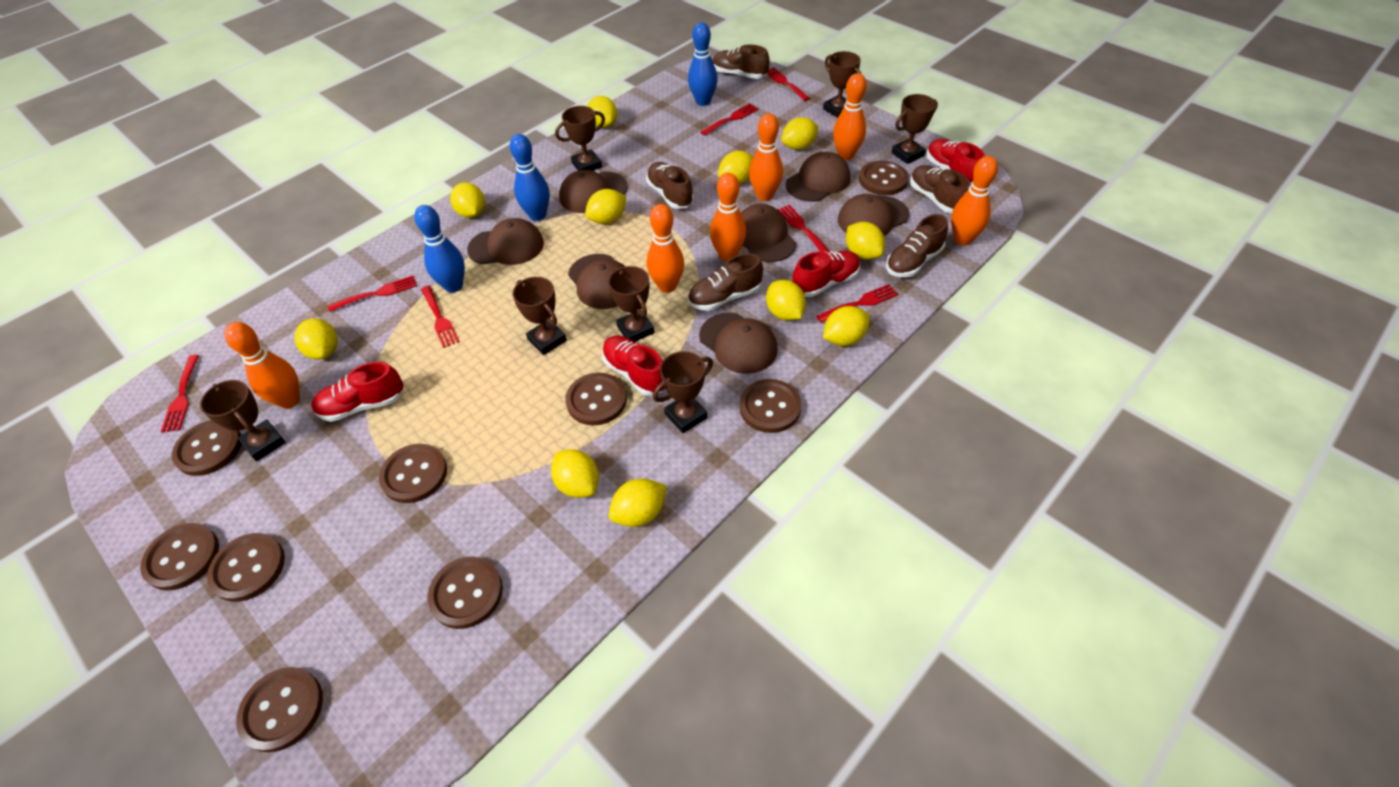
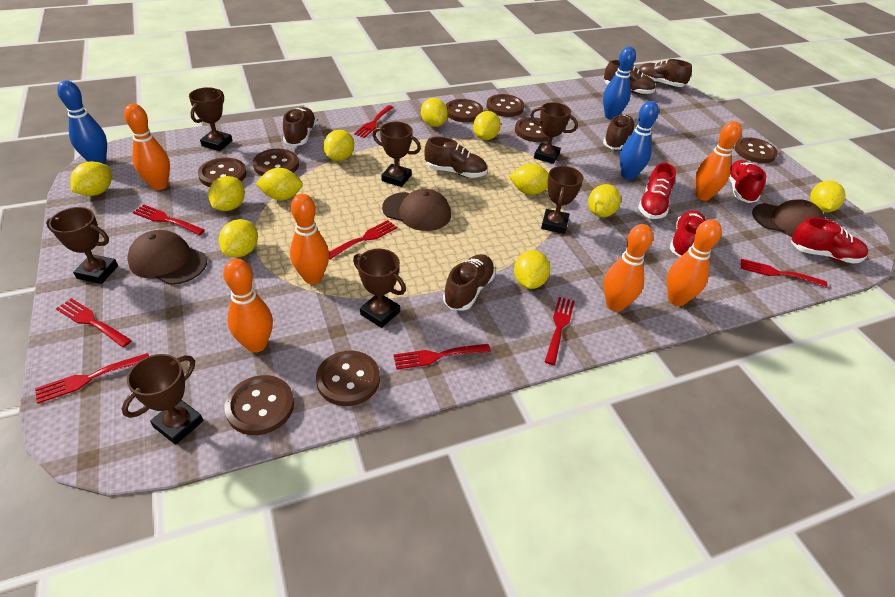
brown button: 9 -> 8
brown cap: 7 -> 3
brown shoe: 5 -> 6
red fork: 7 -> 8

